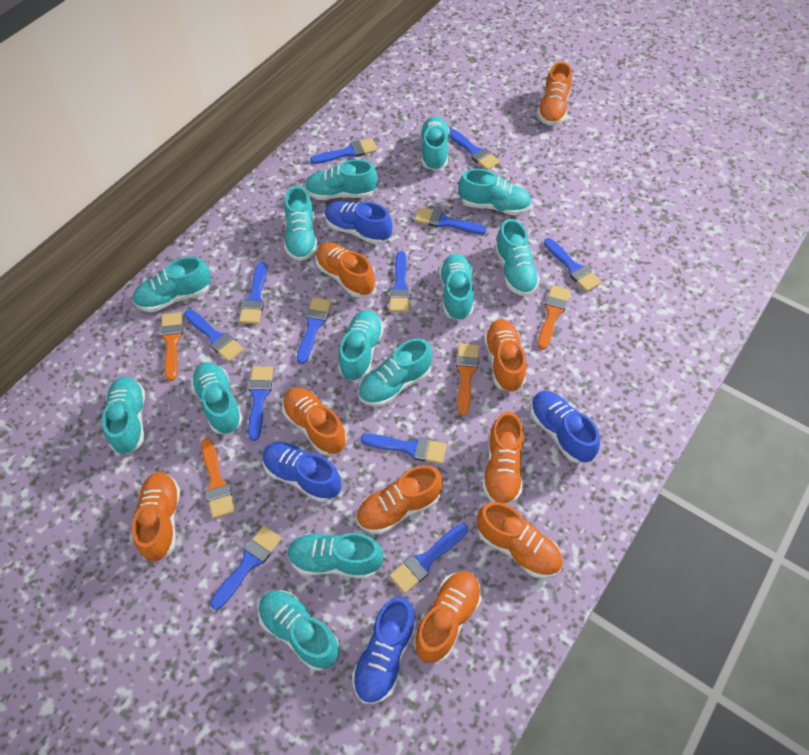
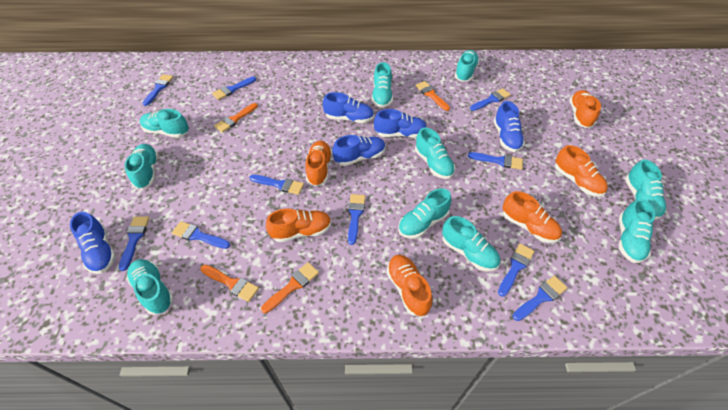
blue brush: 12 -> 10
blue shoe: 4 -> 5
orange shoe: 9 -> 6
turquoise shoe: 13 -> 10

